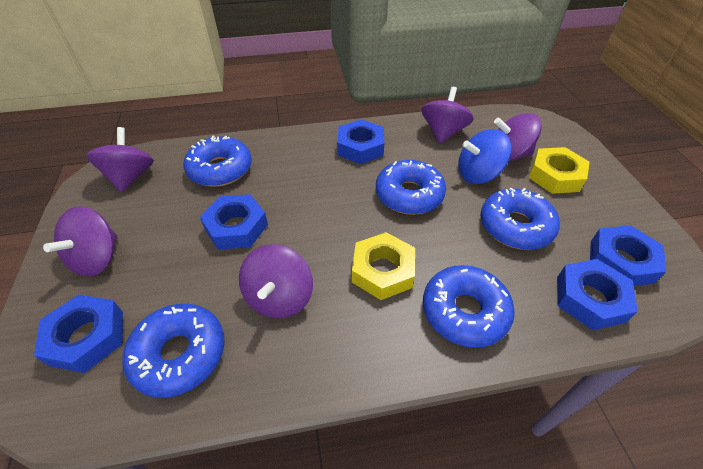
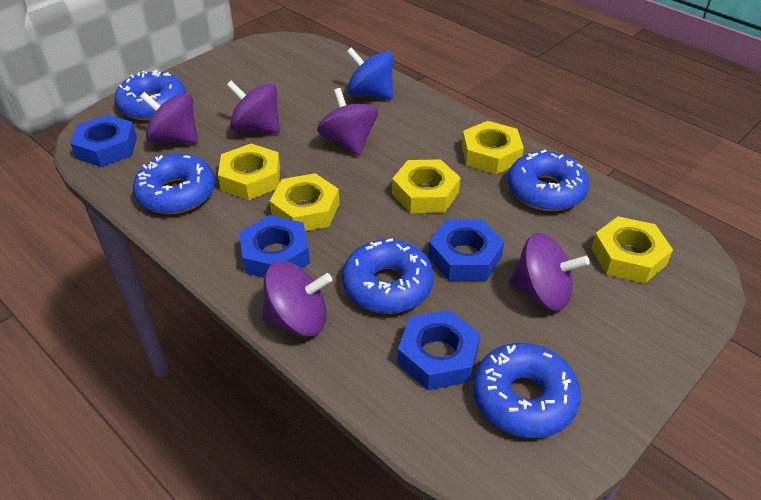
blue nut: 5 -> 4
yellow nut: 2 -> 5

